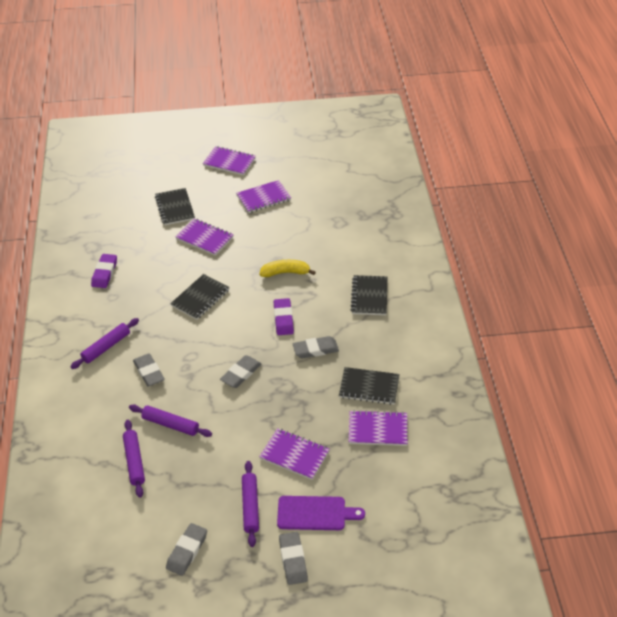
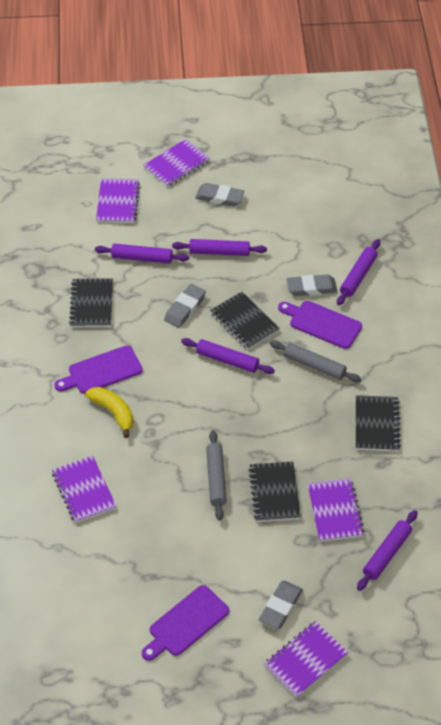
grey eraser: 5 -> 4
grey rolling pin: 0 -> 2
purple cutting board: 1 -> 3
purple eraser: 2 -> 0
purple rolling pin: 4 -> 5

